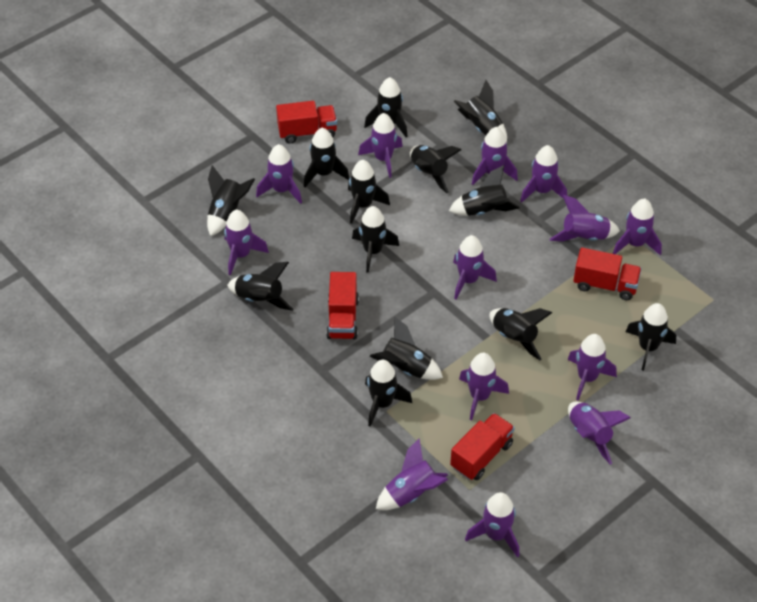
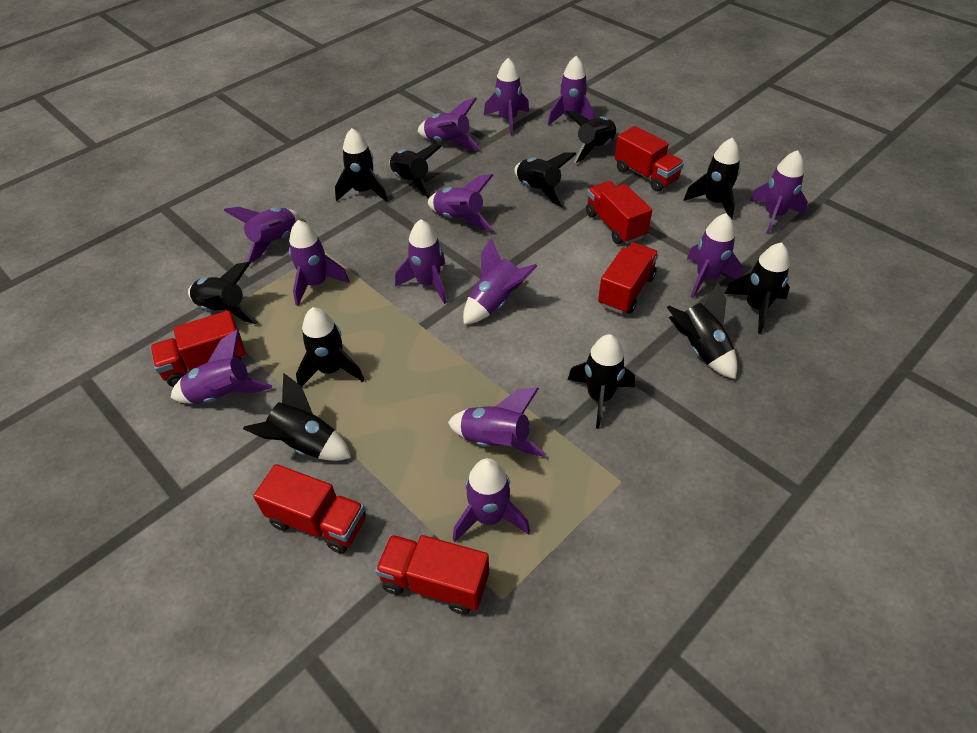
black rocket: 13 -> 11
red truck: 4 -> 6

